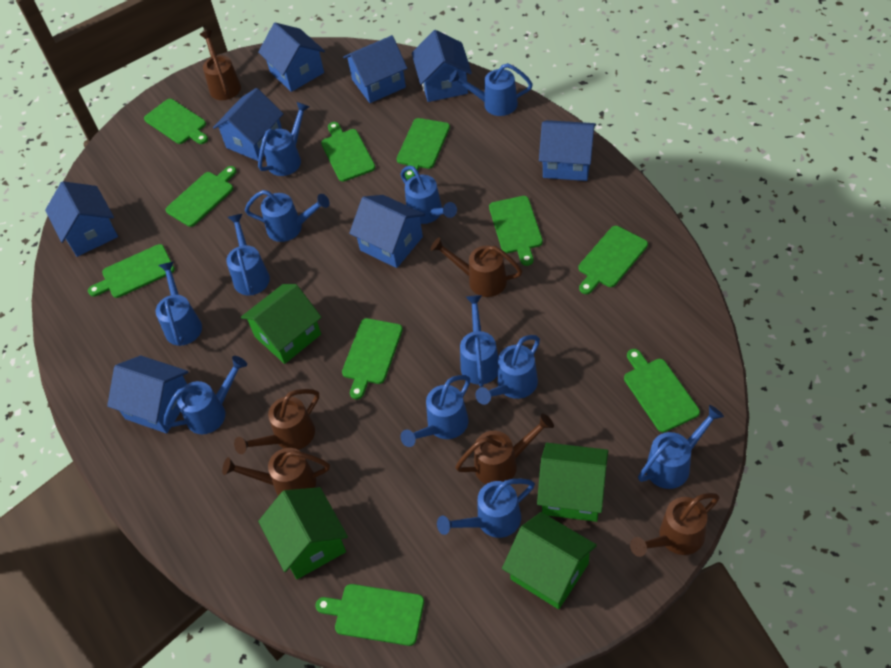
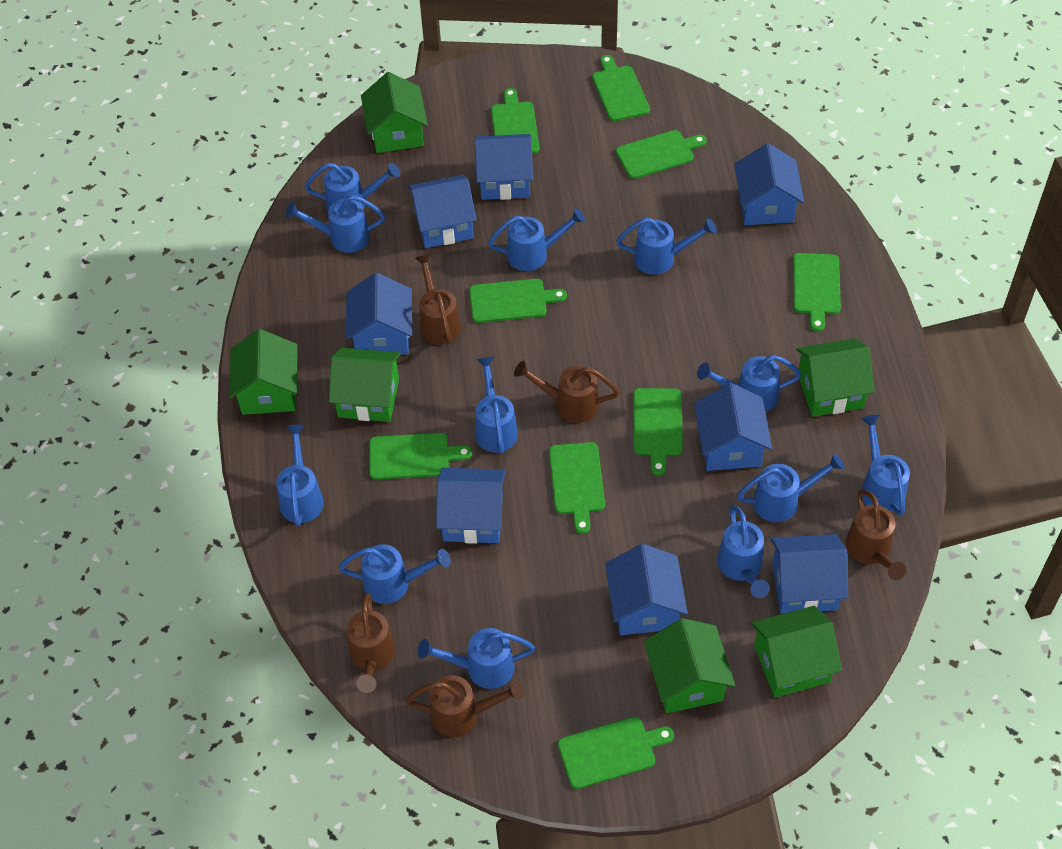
brown watering can: 6 -> 5
green cutting board: 10 -> 9
green house: 4 -> 6

